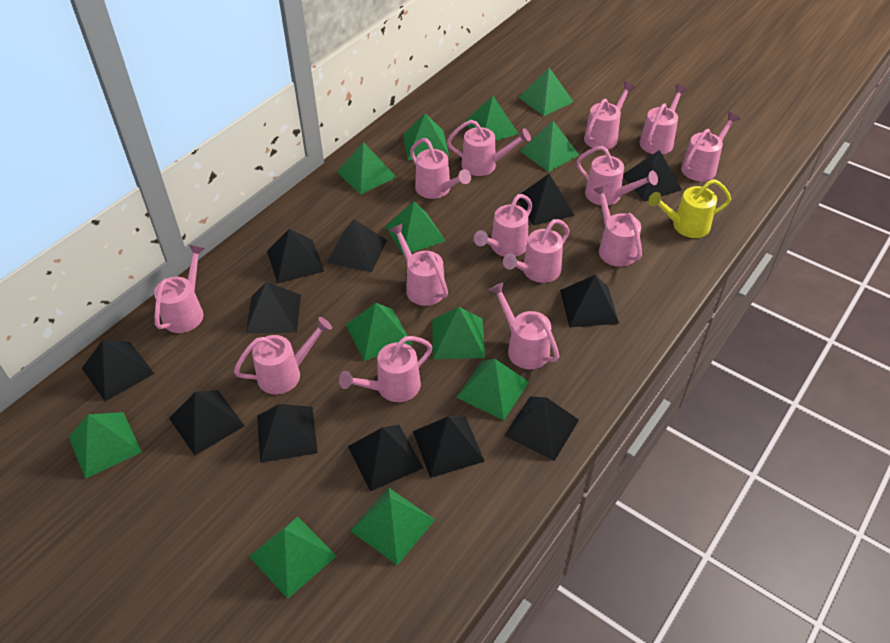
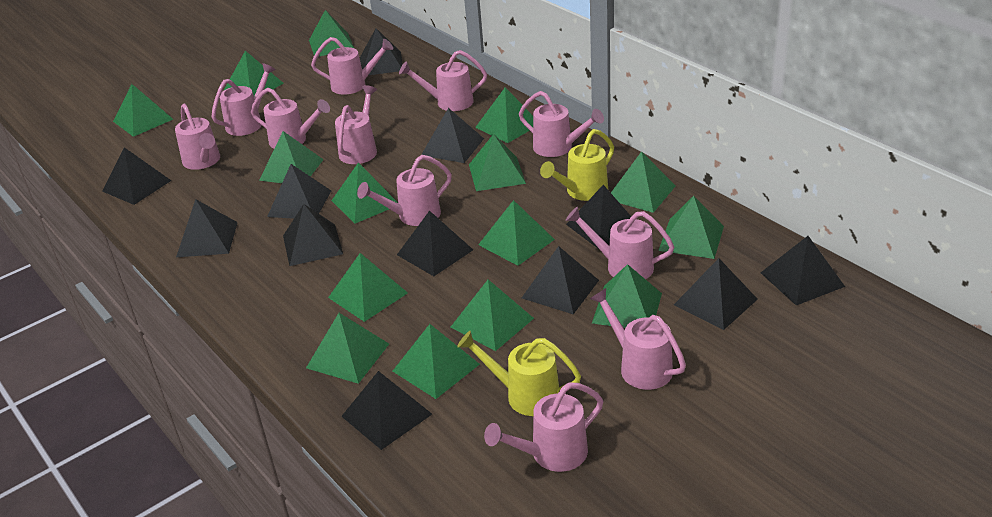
green pyramid: 12 -> 15
pink watering can: 14 -> 11
yellow watering can: 1 -> 2

